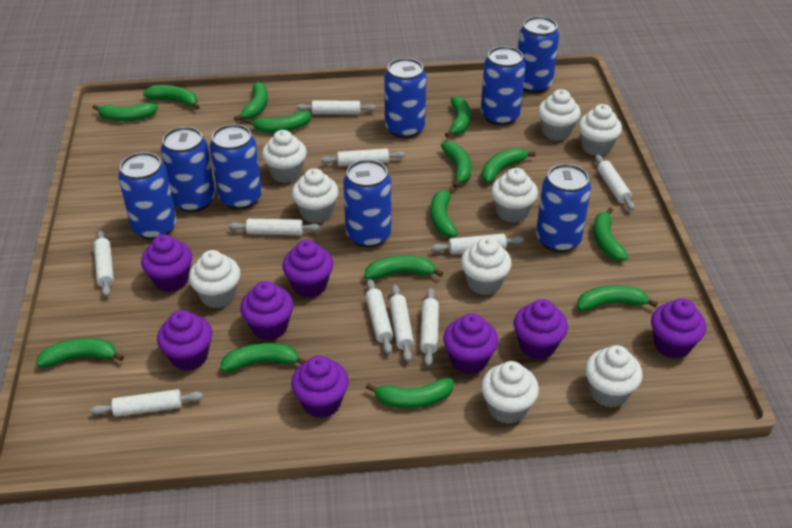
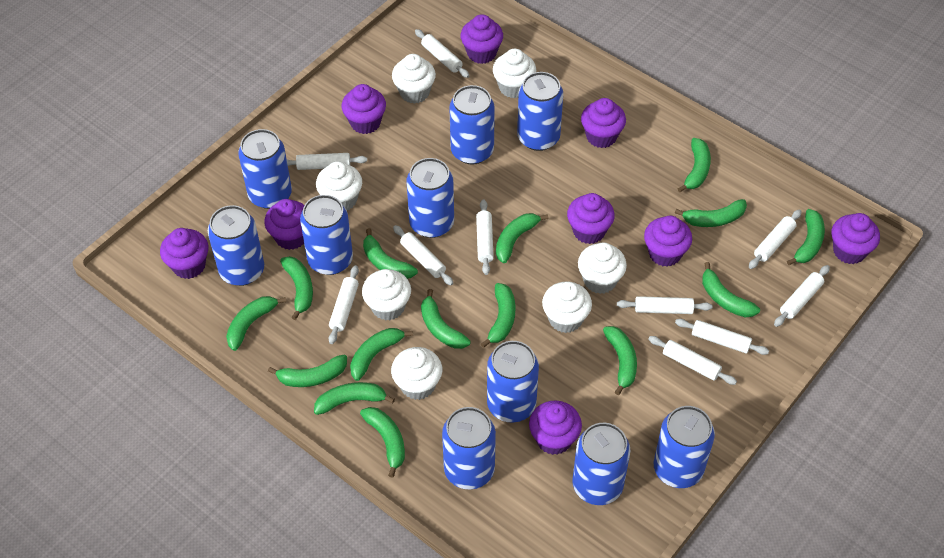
blue can: 8 -> 10
green banana: 14 -> 15
purple cupcake: 8 -> 9
white cupcake: 9 -> 7

